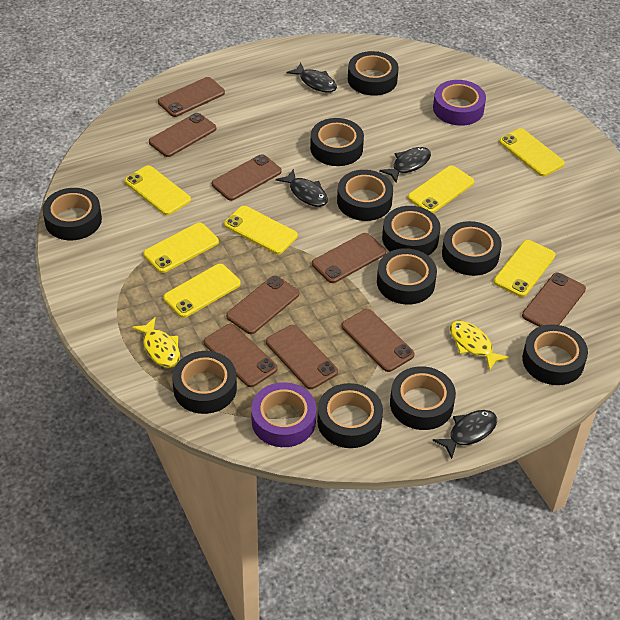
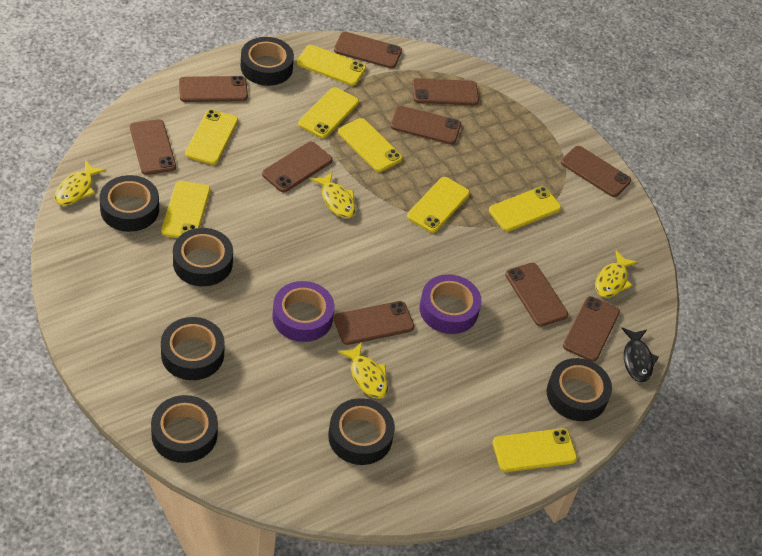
black fish: 4 -> 1
black tape: 11 -> 7
brown phone: 9 -> 10
yellow fish: 2 -> 4
yellow phone: 7 -> 8

